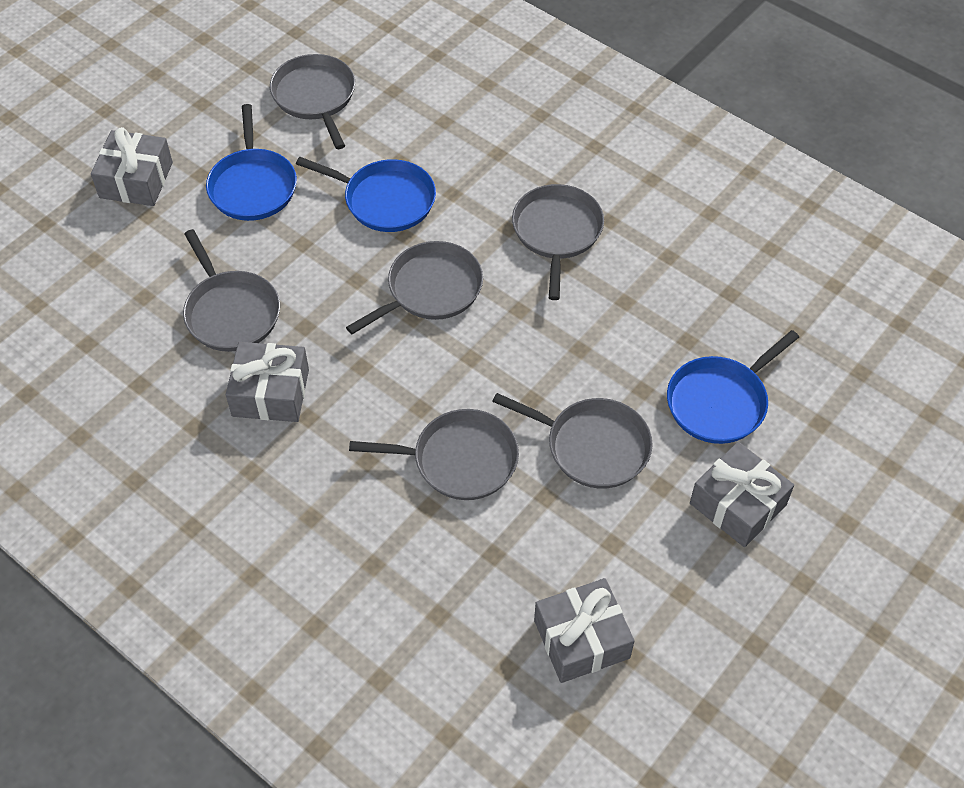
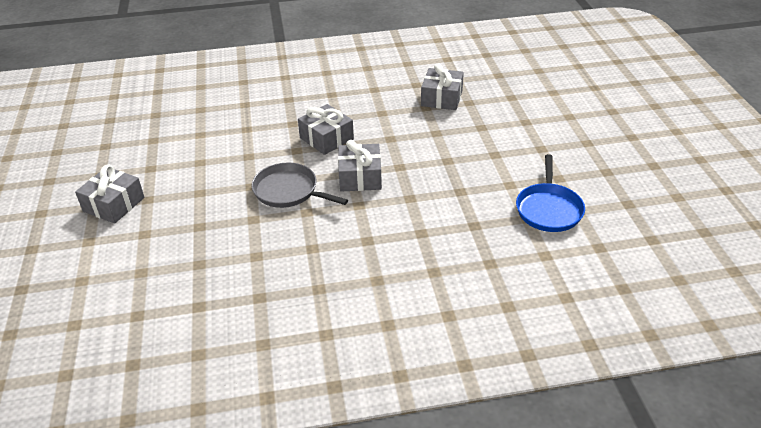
blue pan: 3 -> 1
grey pan: 6 -> 1

